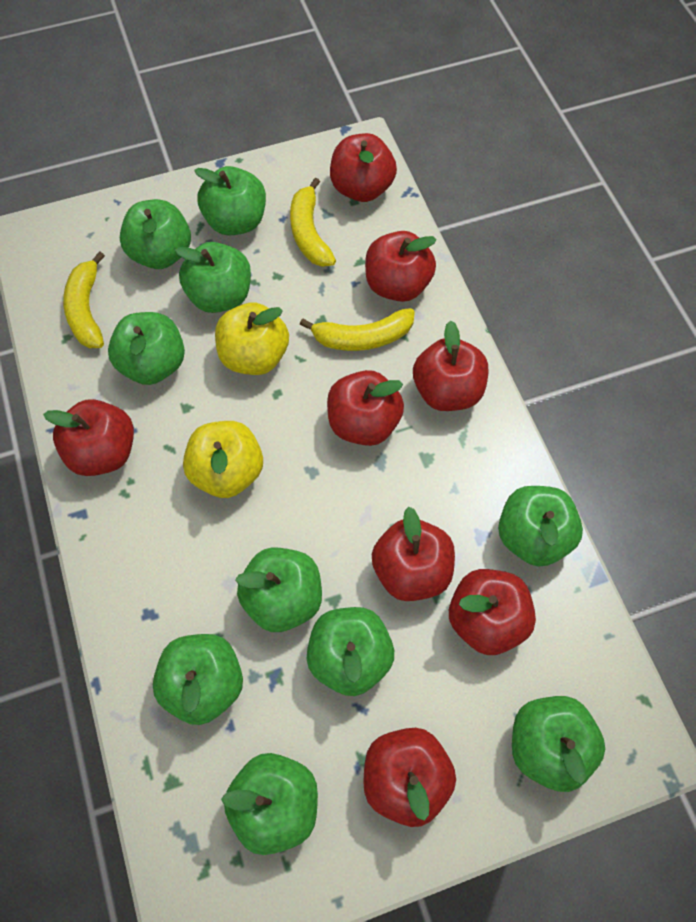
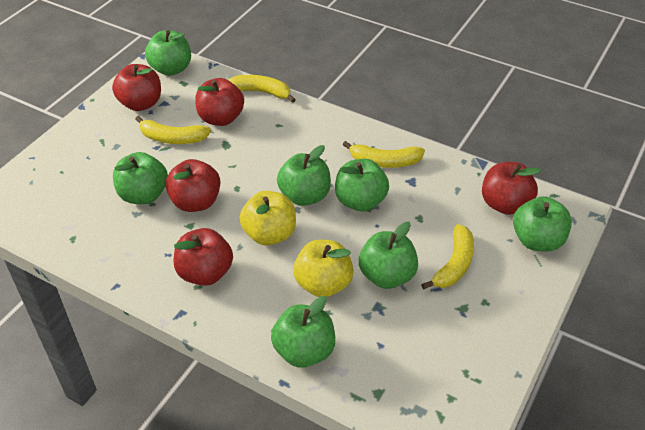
green apple: 10 -> 7
red apple: 8 -> 5
yellow banana: 3 -> 4

